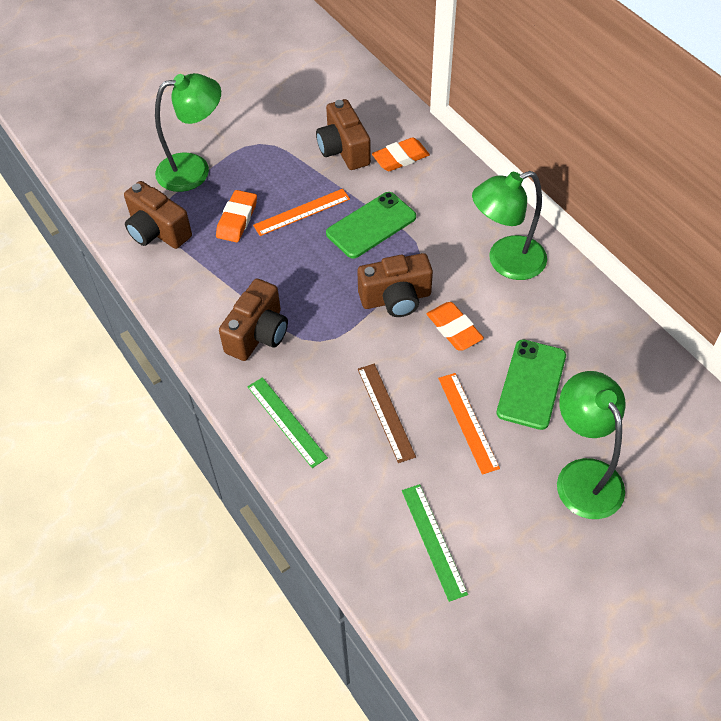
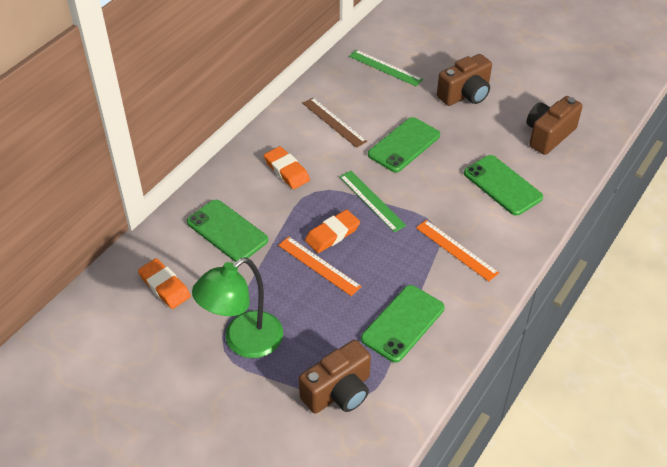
brown camera: 4 -> 3
green lamp: 3 -> 1
green phone: 2 -> 4

